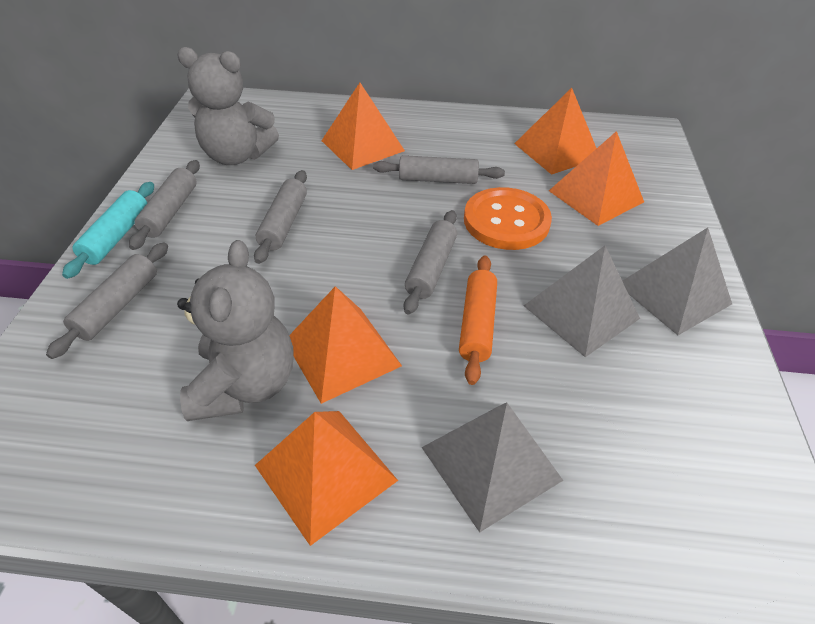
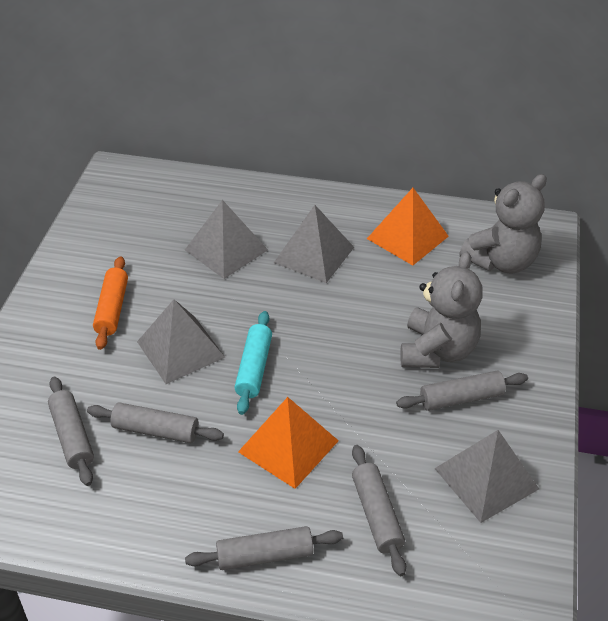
grey pyramid: 3 -> 4
orange button: 1 -> 0
orange pyramid: 5 -> 2

